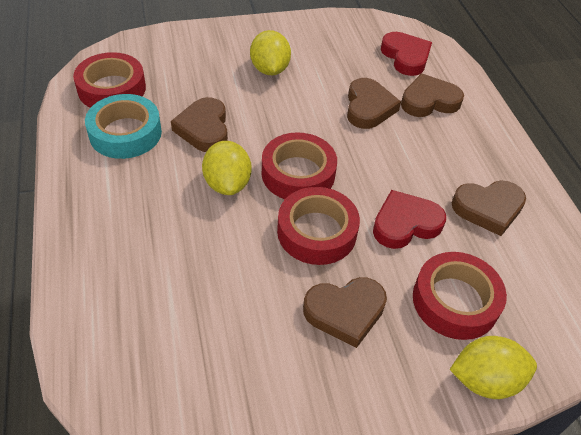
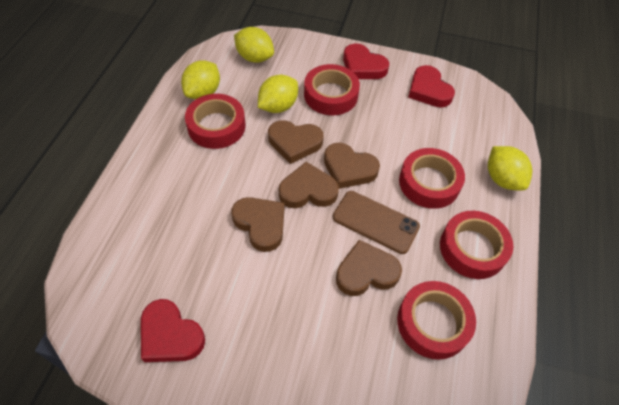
brown phone: 0 -> 1
red heart: 2 -> 3
red tape: 4 -> 5
turquoise tape: 1 -> 0
yellow lemon: 3 -> 4

